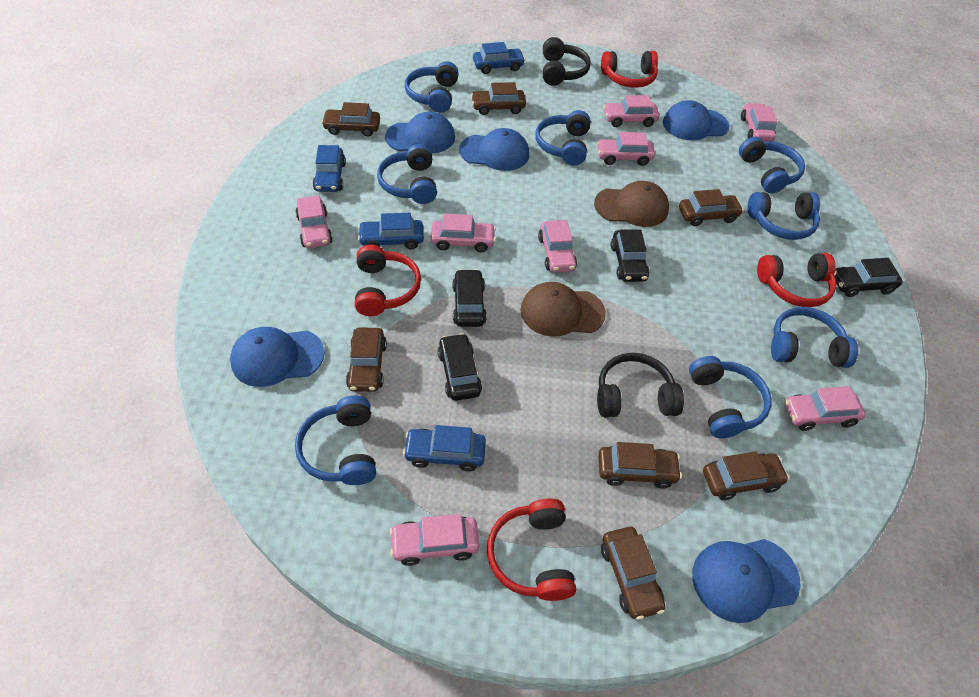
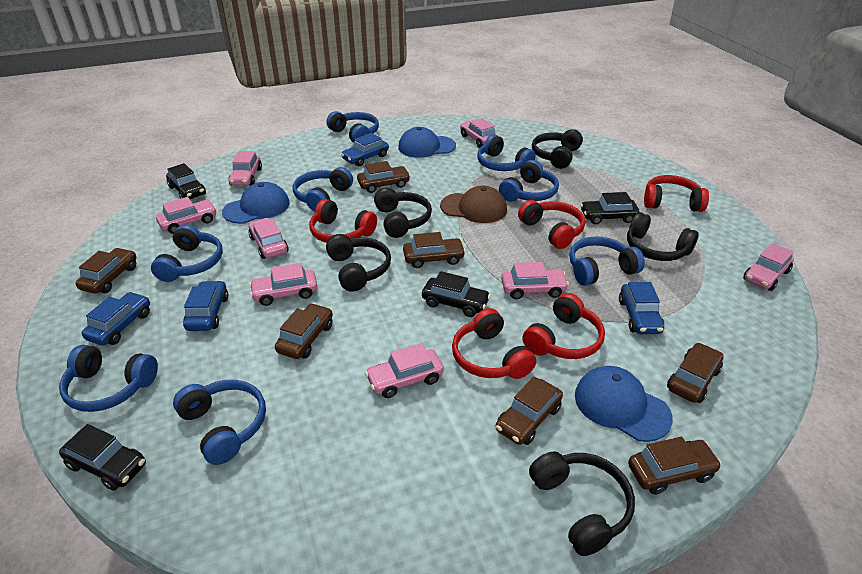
black headphones: 2 -> 5
blue cap: 5 -> 3
brown cap: 2 -> 1
red headphones: 4 -> 5

